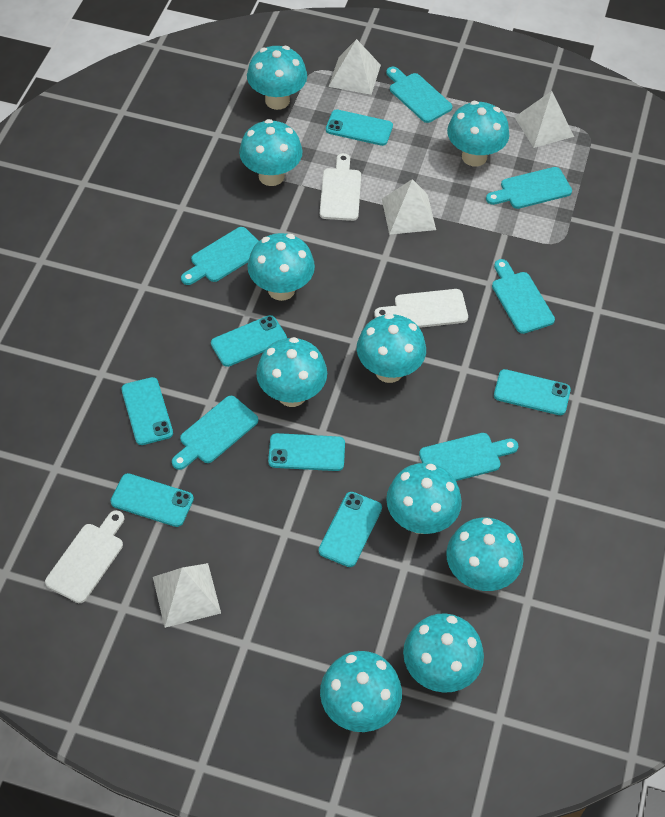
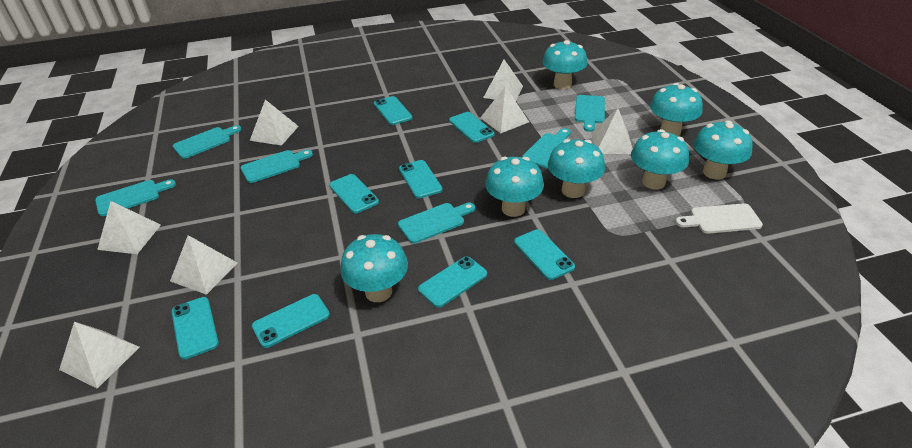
turquoise mushroom: 10 -> 7
turquoise phone: 7 -> 8
white cutting board: 3 -> 1
white pyramid: 4 -> 7

